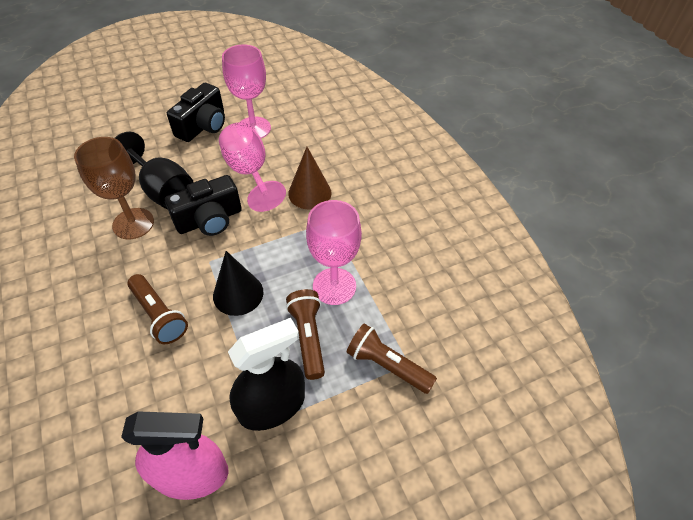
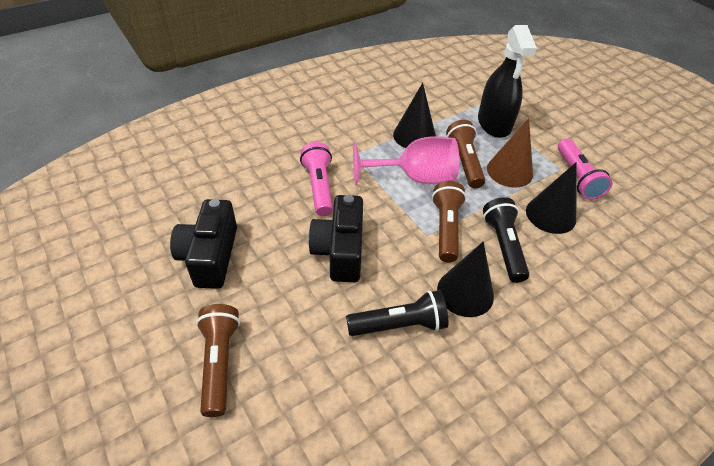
black cone: 1 -> 3
black flashlight: 0 -> 2
black goblet: 1 -> 0
brown goblet: 1 -> 0
pink flashlight: 0 -> 2
pink goblet: 3 -> 1
pink spray bottle: 1 -> 0

